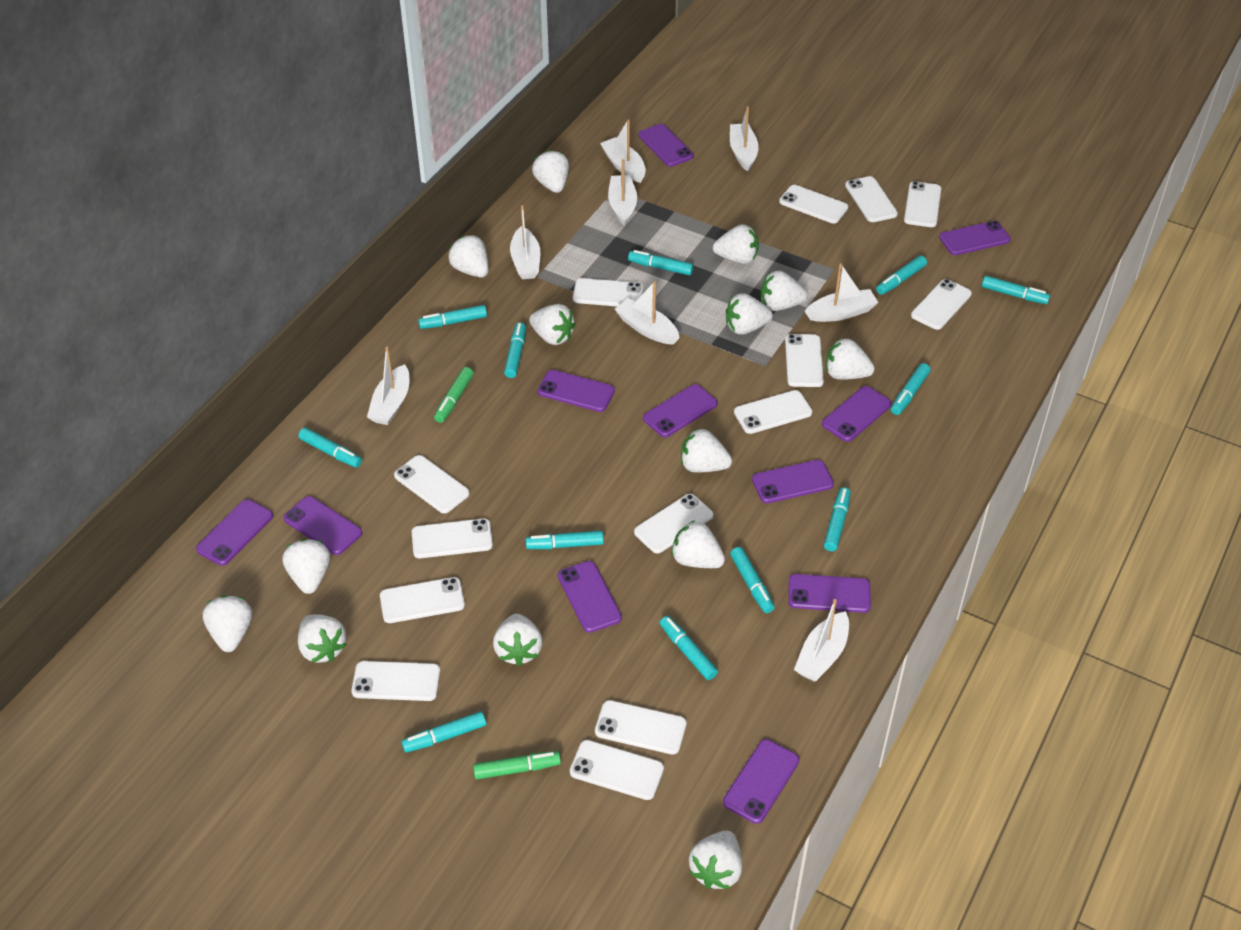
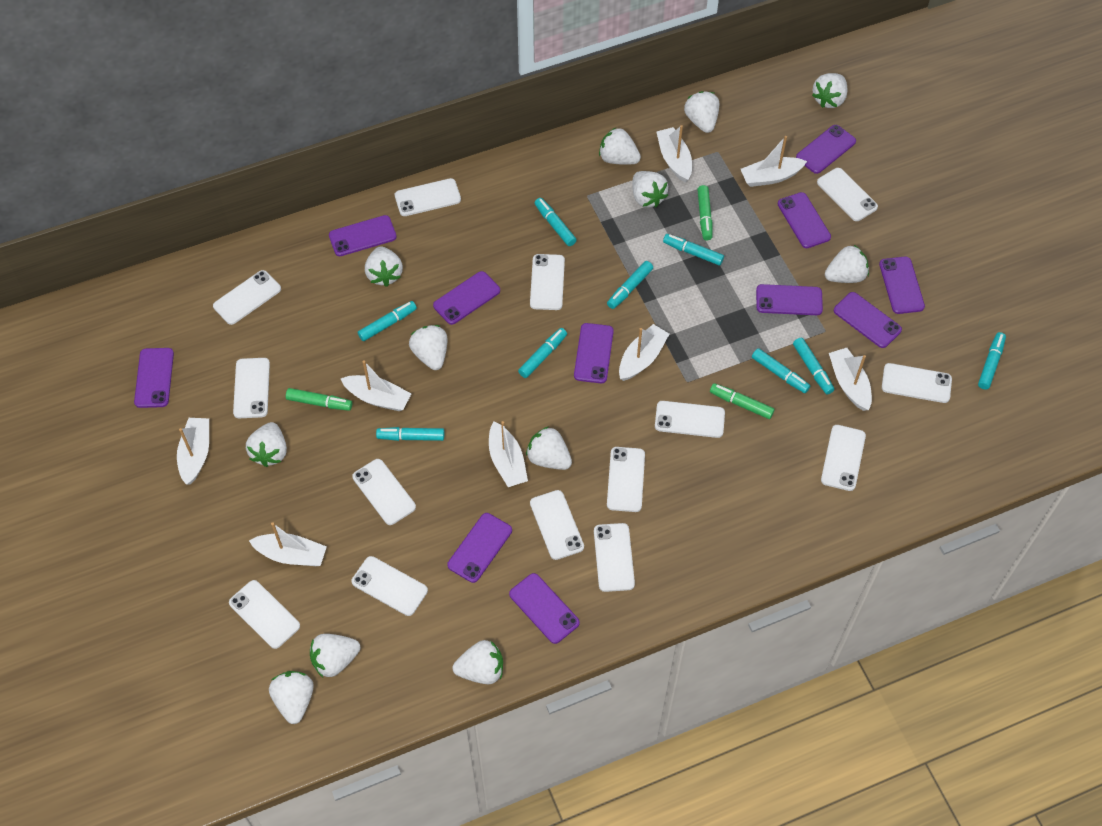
green marker: 2 -> 3
turquoise marker: 12 -> 9
white strawberry: 14 -> 12

